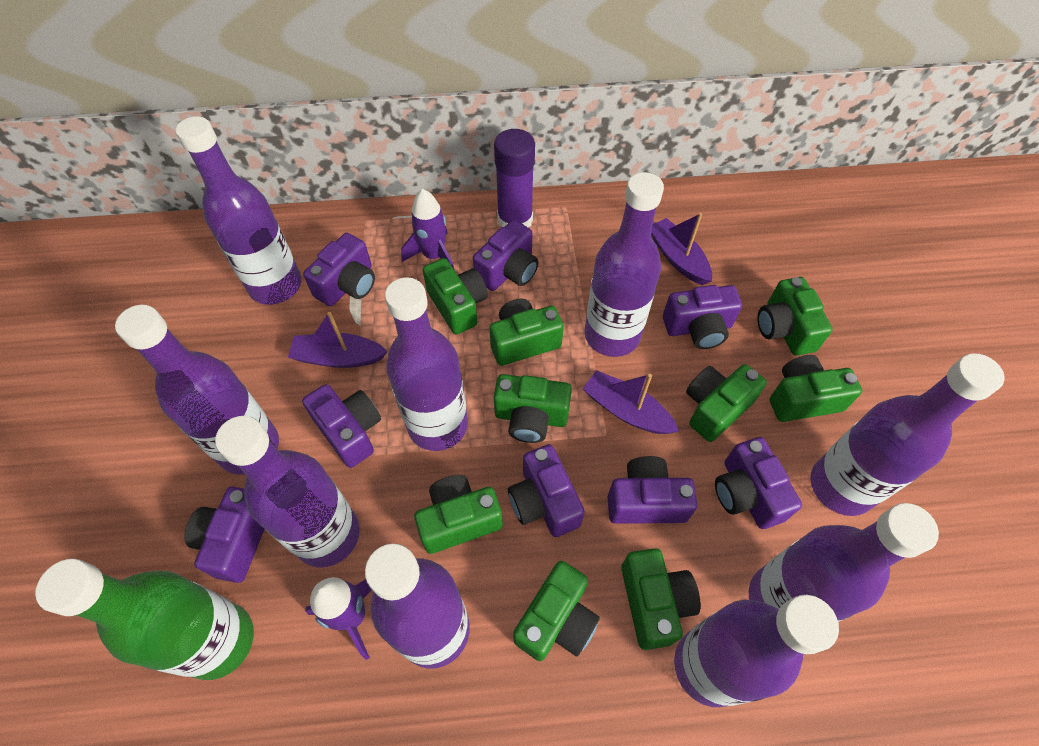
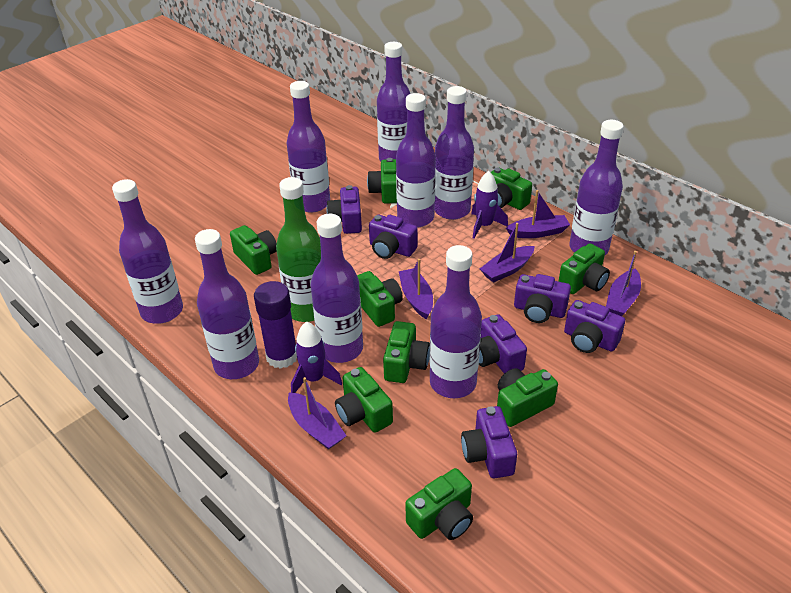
purple boat: 3 -> 5
purple camera: 8 -> 6

